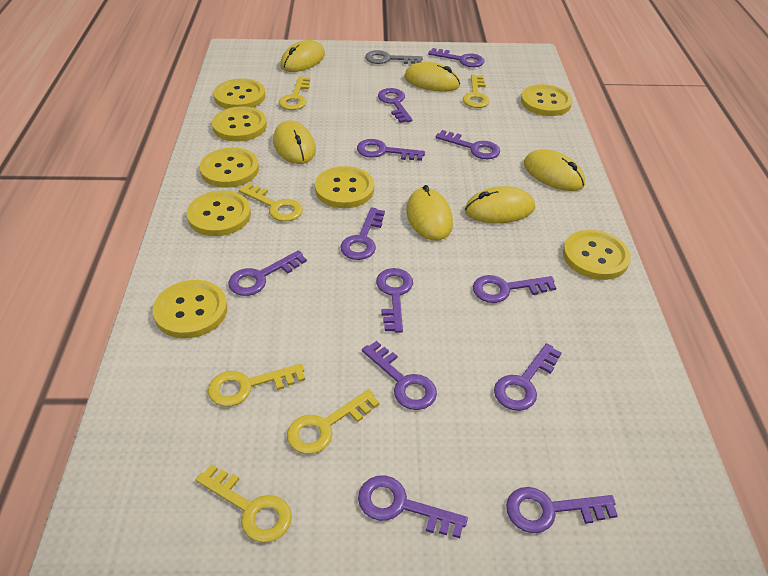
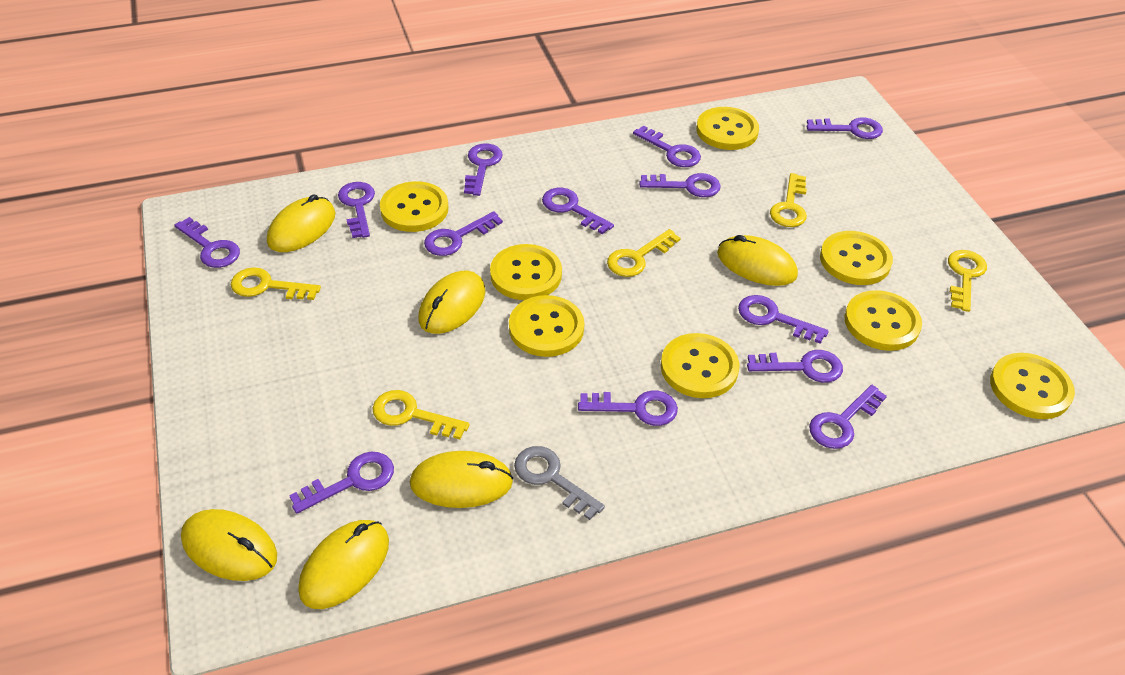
purple key: 12 -> 13
yellow key: 6 -> 5

